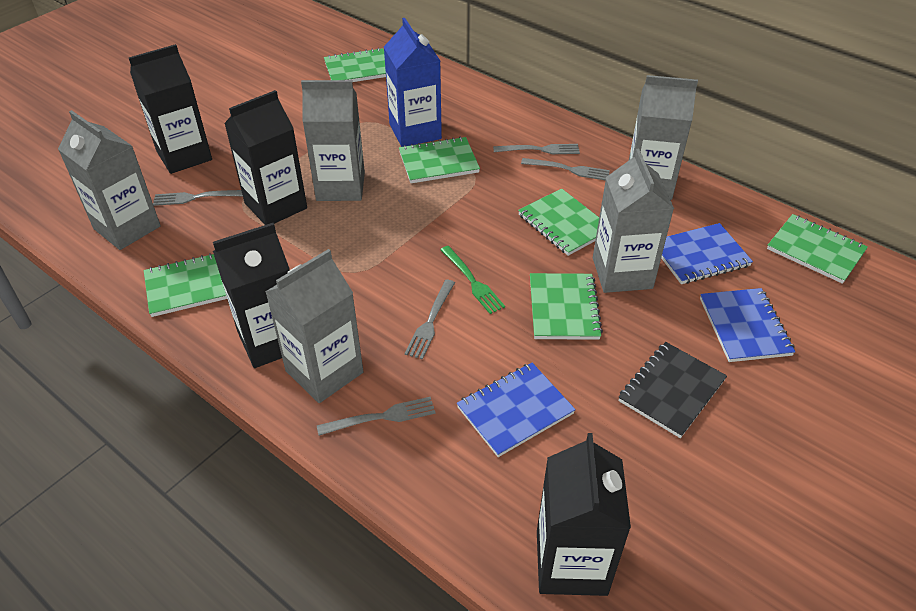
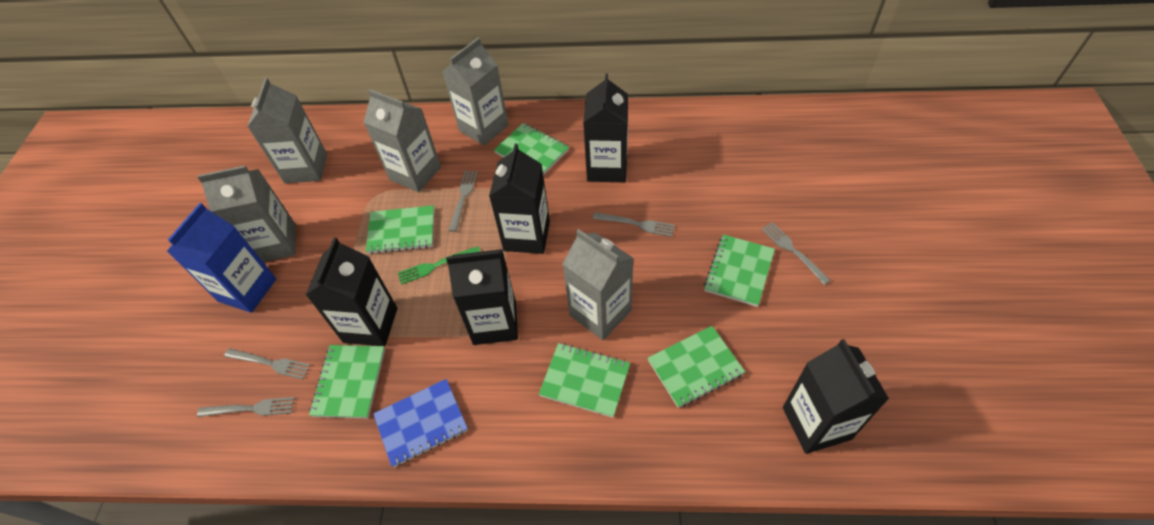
black carton: 4 -> 5
black notebook: 1 -> 0
blue notebook: 3 -> 1

